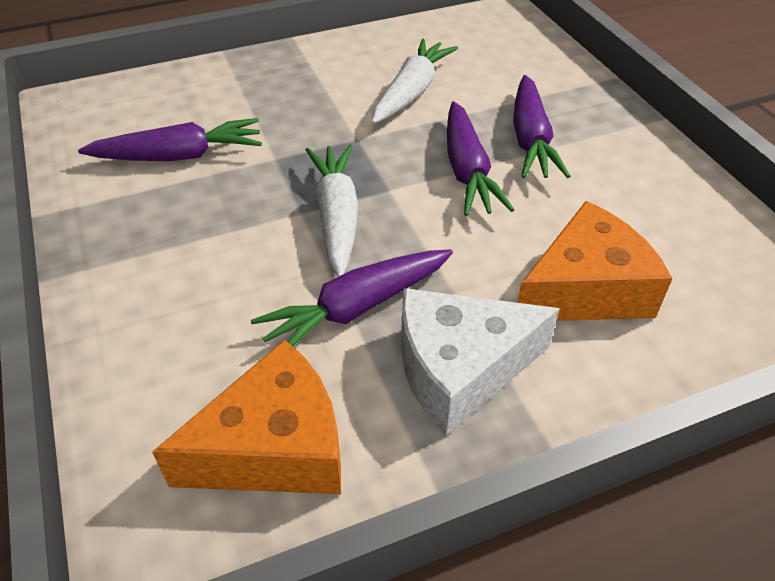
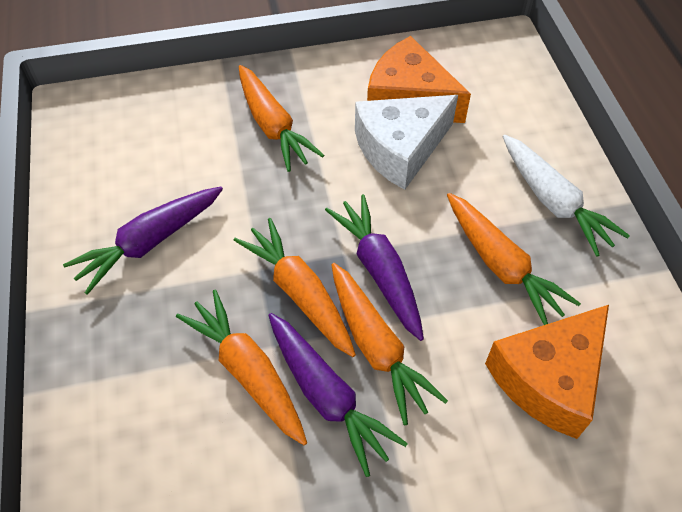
orange carrot: 0 -> 5
purple carrot: 4 -> 3
white carrot: 2 -> 1

